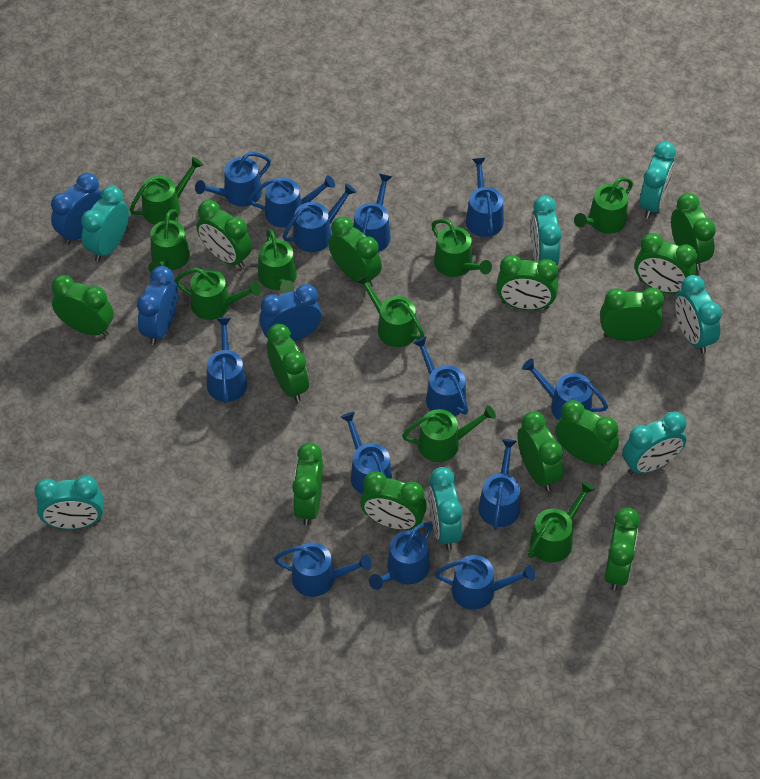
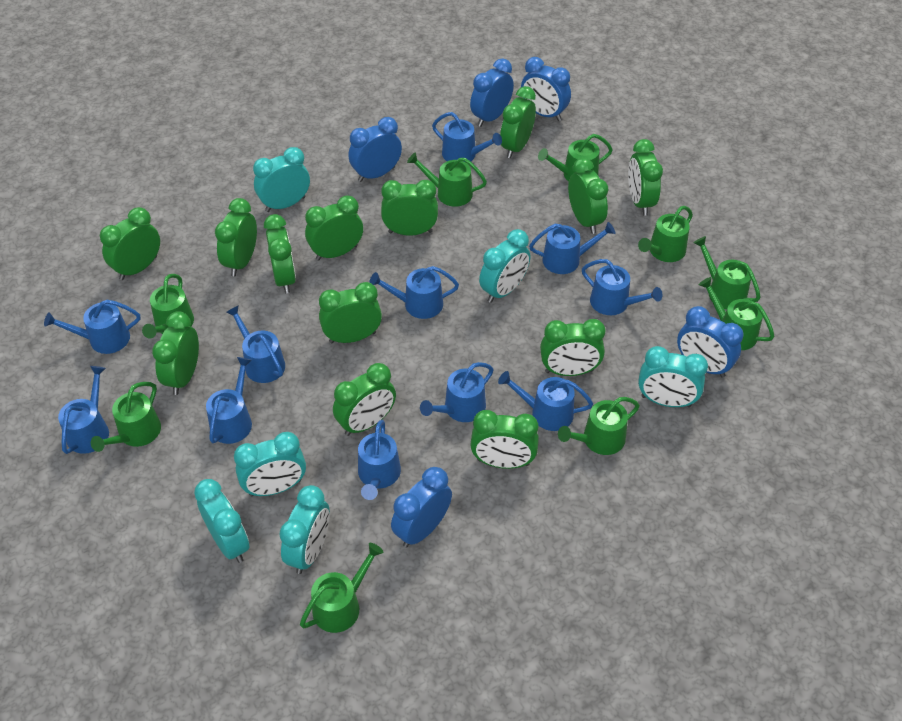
blue clock: 3 -> 5
blue watering can: 13 -> 11
turquoise clock: 7 -> 6

